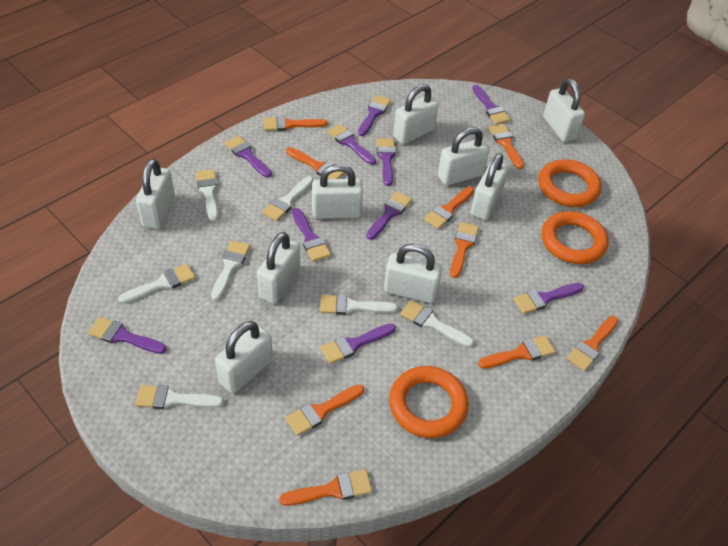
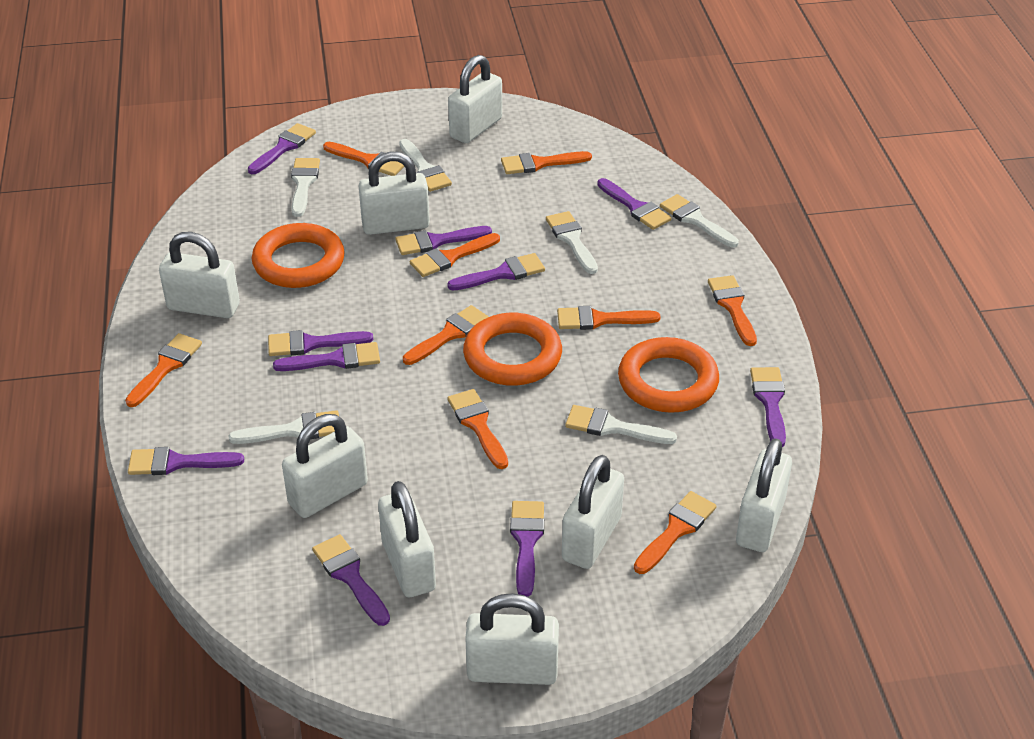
white brush: 7 -> 6
white padlock: 9 -> 8

